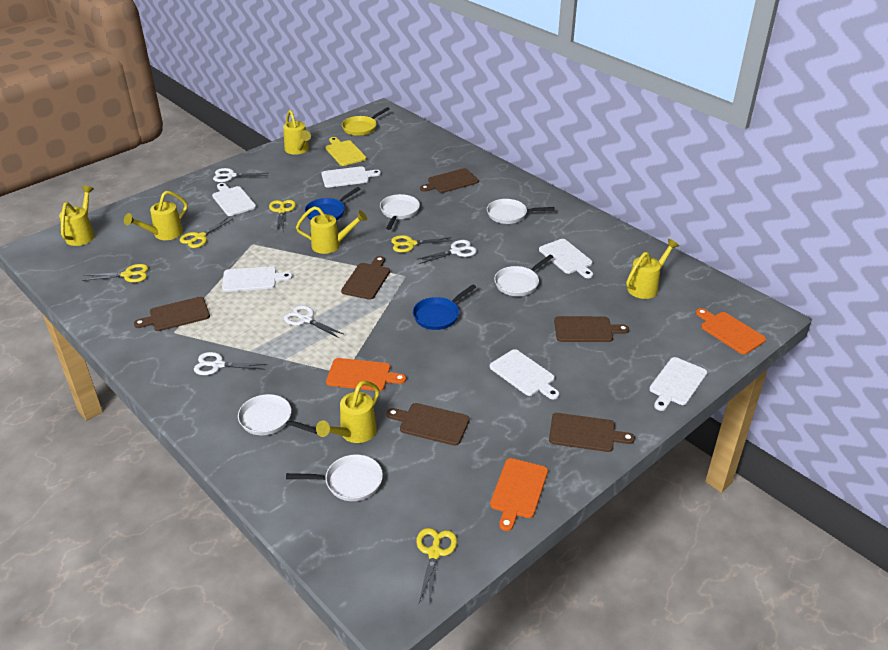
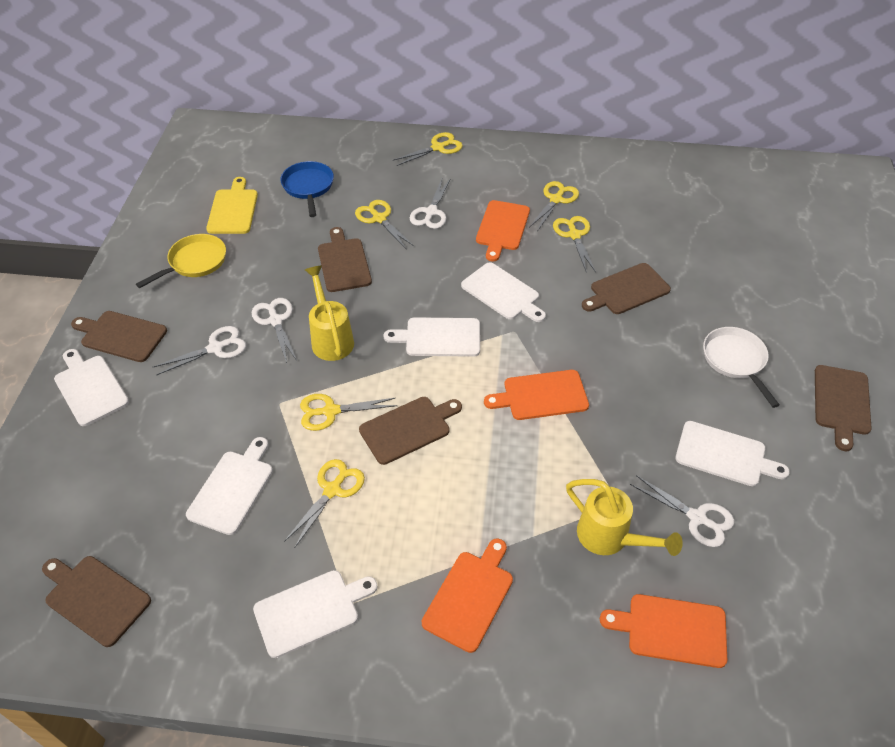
blue pan: 2 -> 1
orange cutting board: 3 -> 4
white pan: 5 -> 1
yellow scissors: 5 -> 6
yellow watering can: 6 -> 2

